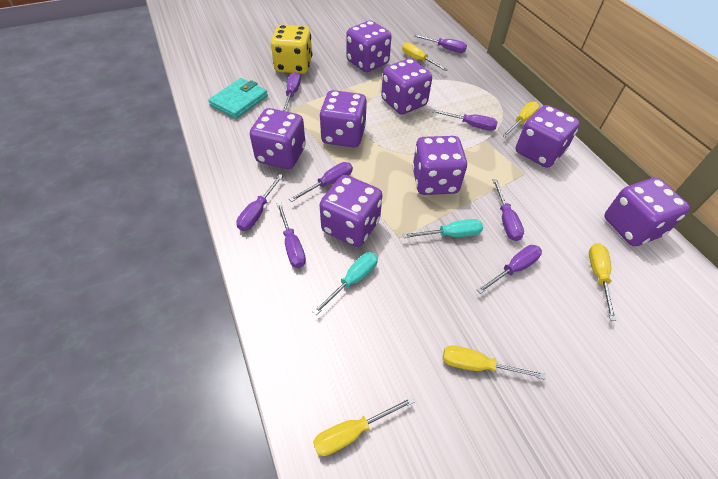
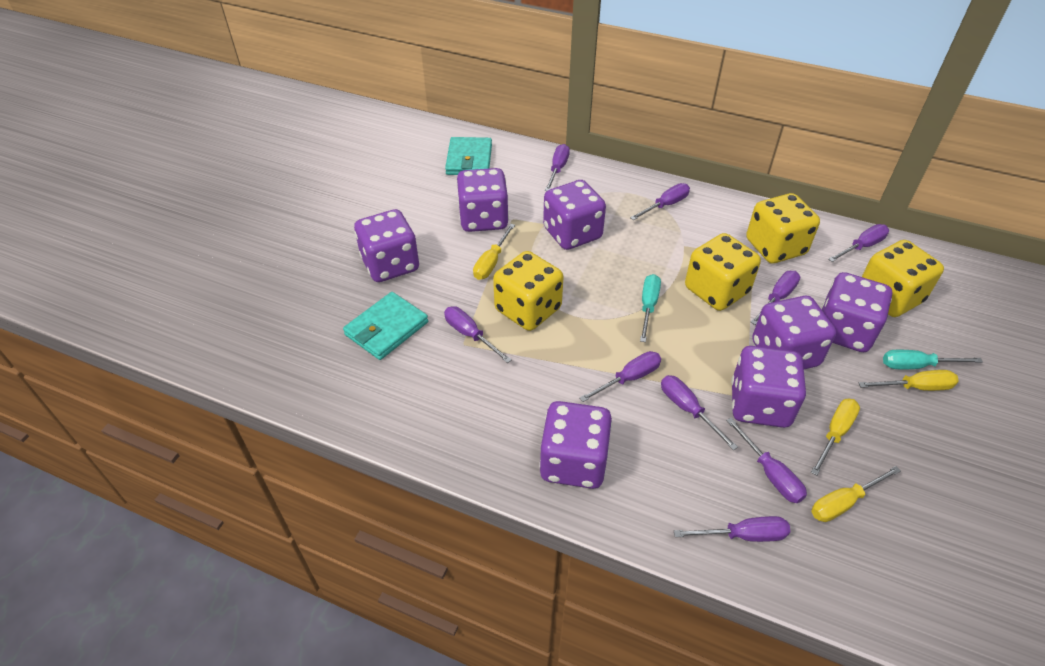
purple dice: 8 -> 7
purple screwdriver: 8 -> 9
turquoise wallet: 1 -> 2
yellow dice: 1 -> 4
yellow screwdriver: 5 -> 4

